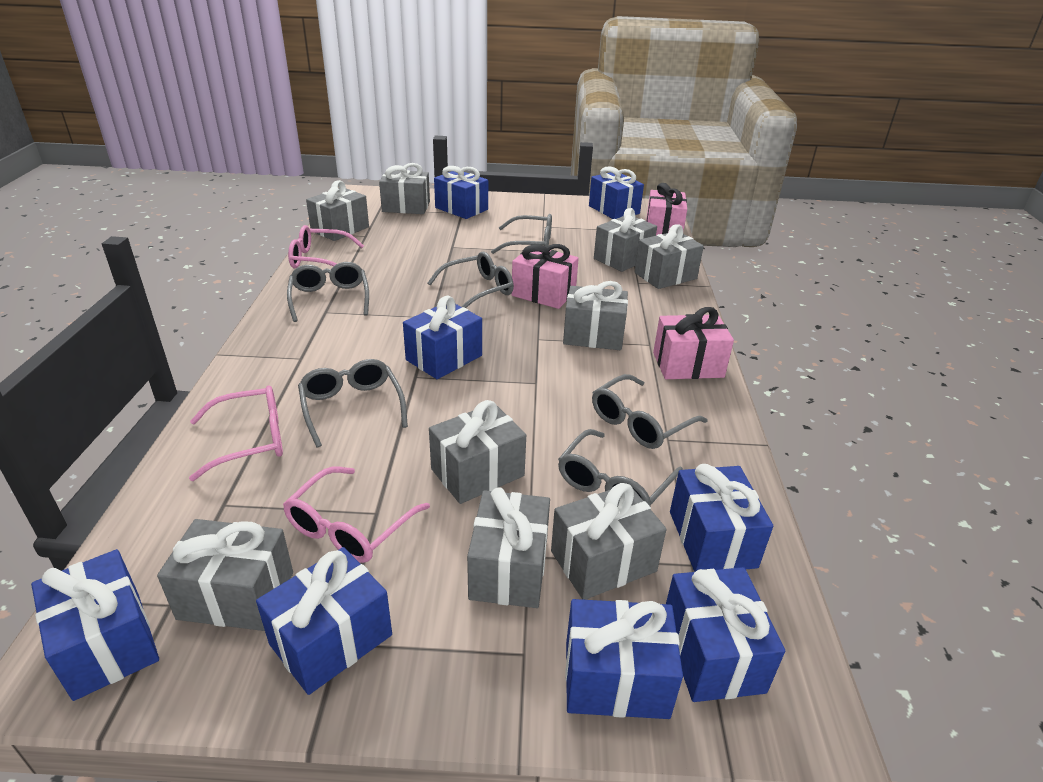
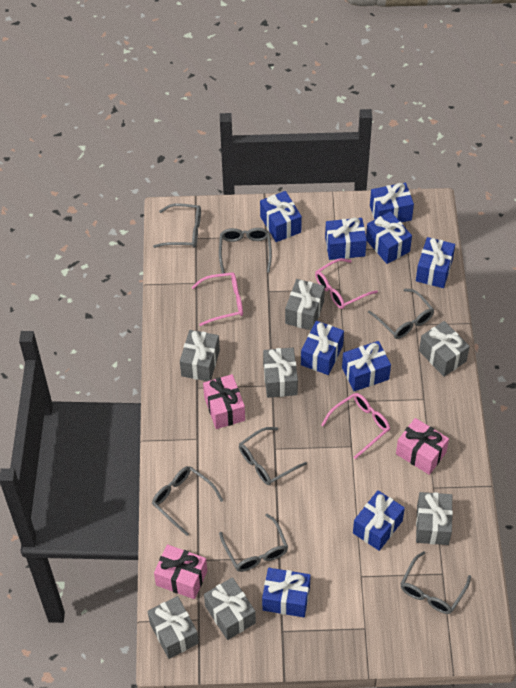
blue gift: 8 -> 9
grey gift: 9 -> 7
grey glasses: 6 -> 7

